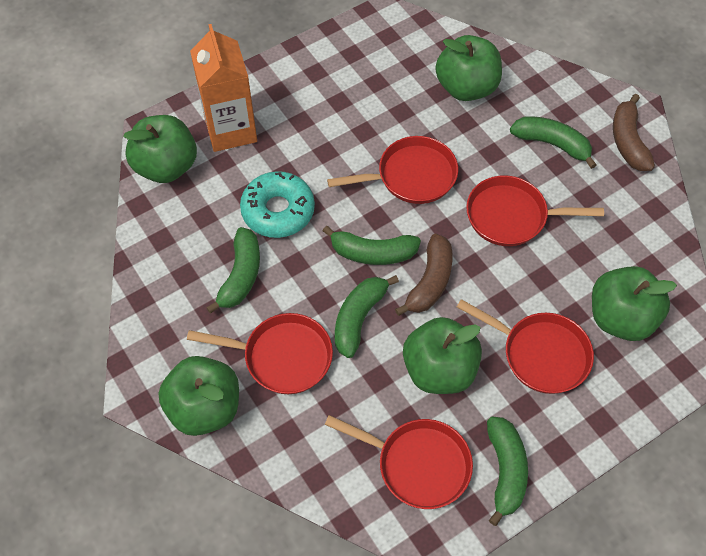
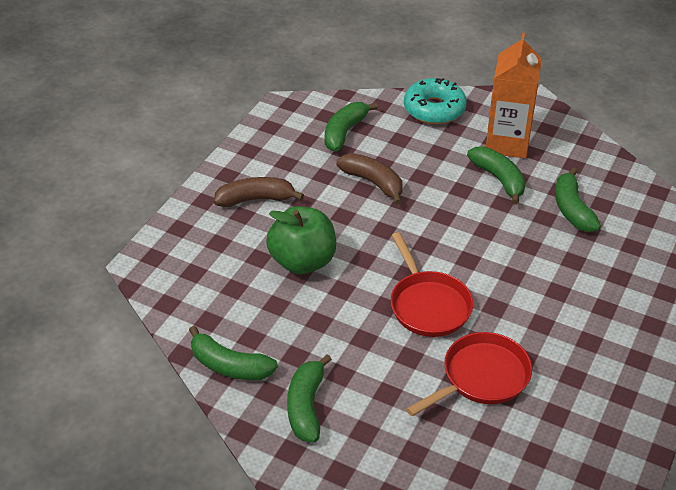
green apple: 5 -> 1
red pan: 5 -> 2

